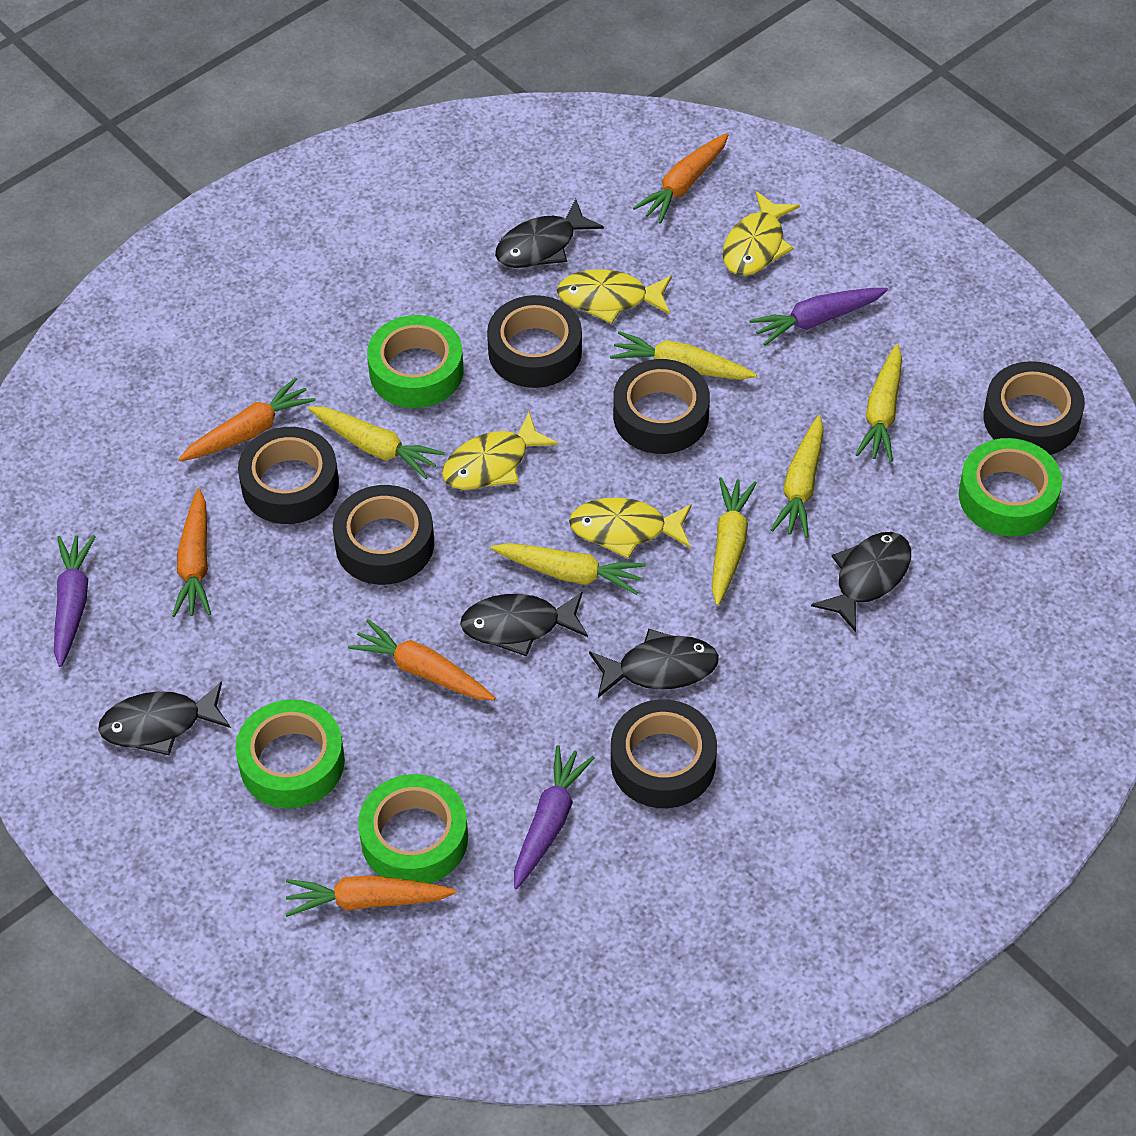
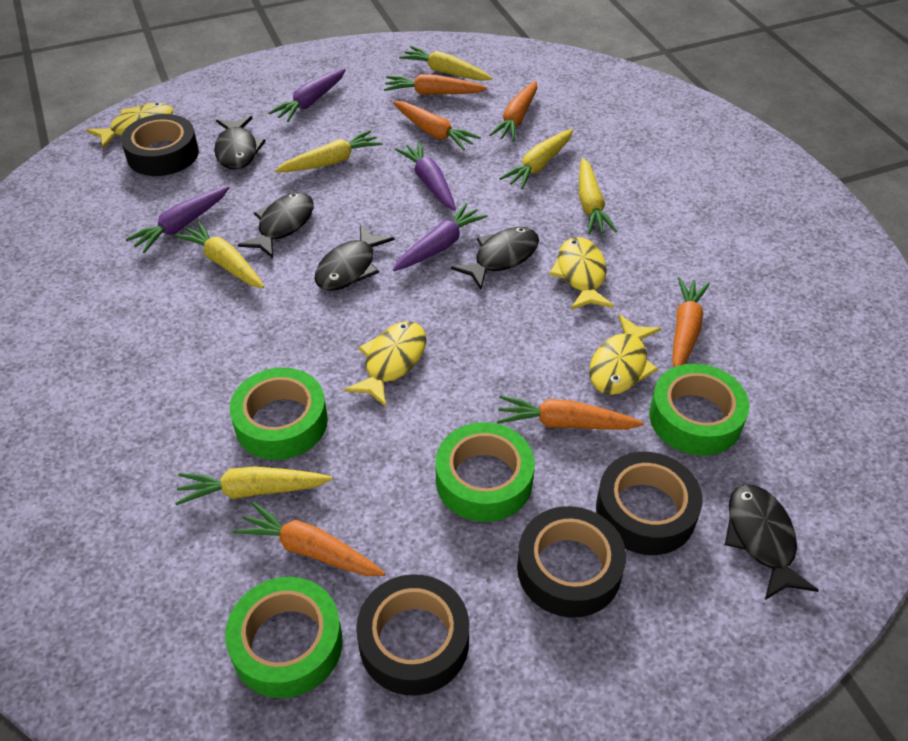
black tape: 6 -> 4
orange carrot: 5 -> 6
purple carrot: 3 -> 4

